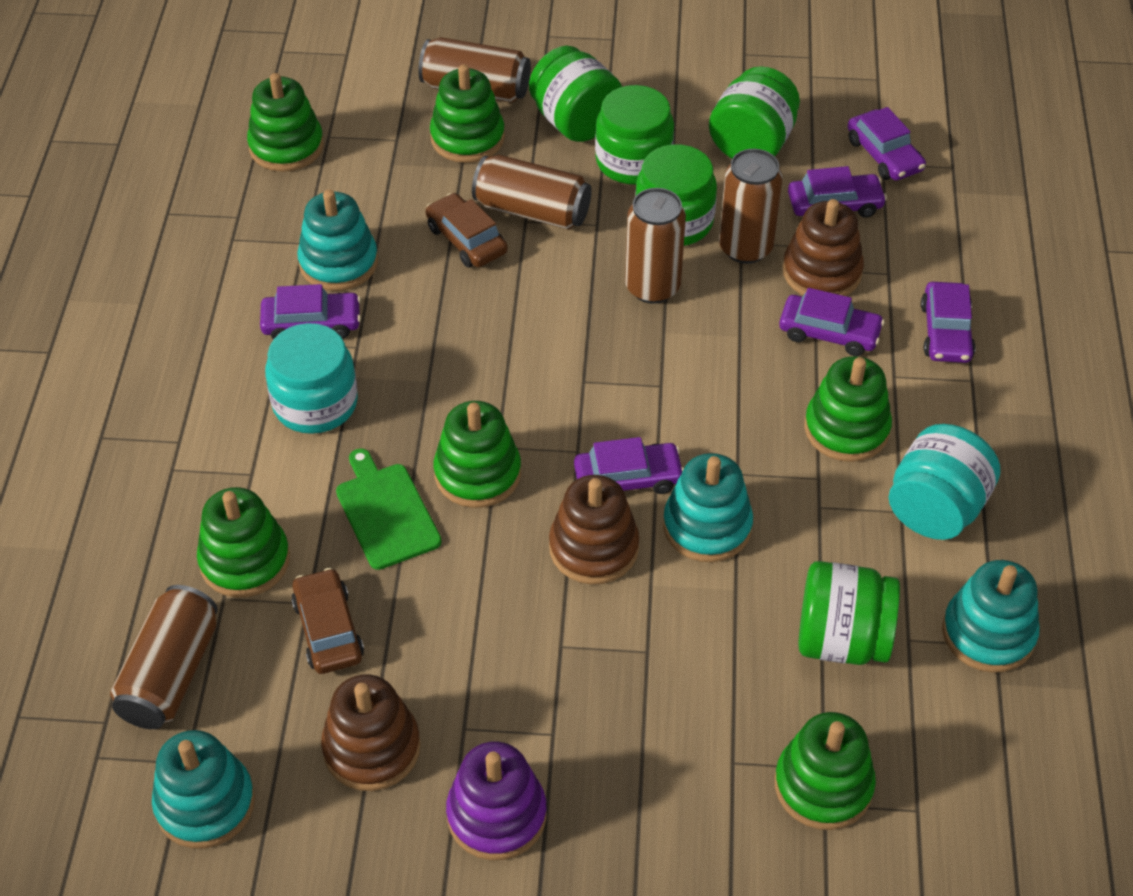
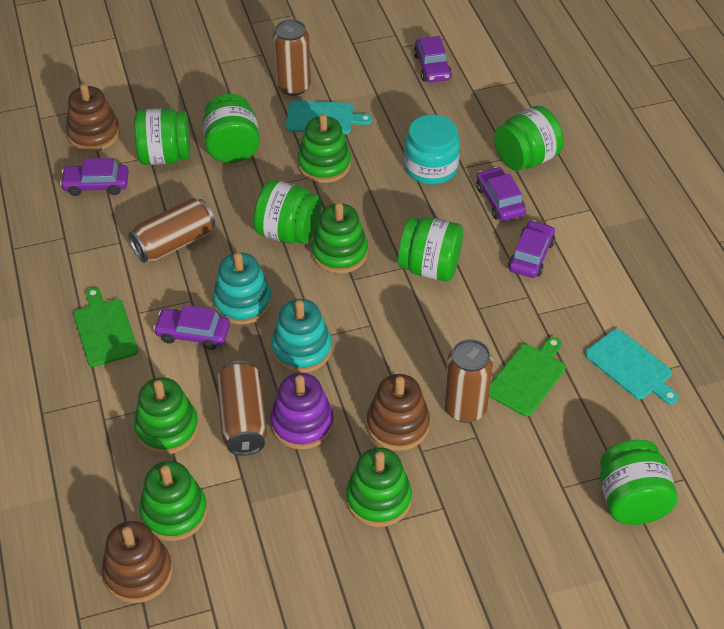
brown can: 5 -> 4
brown car: 2 -> 0
green cutting board: 1 -> 2
green jar: 5 -> 6
green stacking toy: 6 -> 5
purple car: 6 -> 5
turquoise cutting board: 0 -> 2
turquoise jar: 2 -> 1
turquoise stacking toy: 4 -> 2

